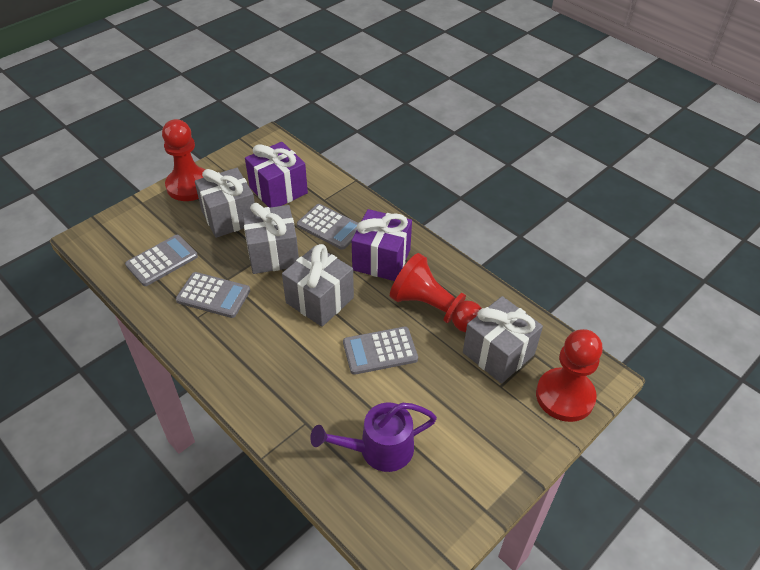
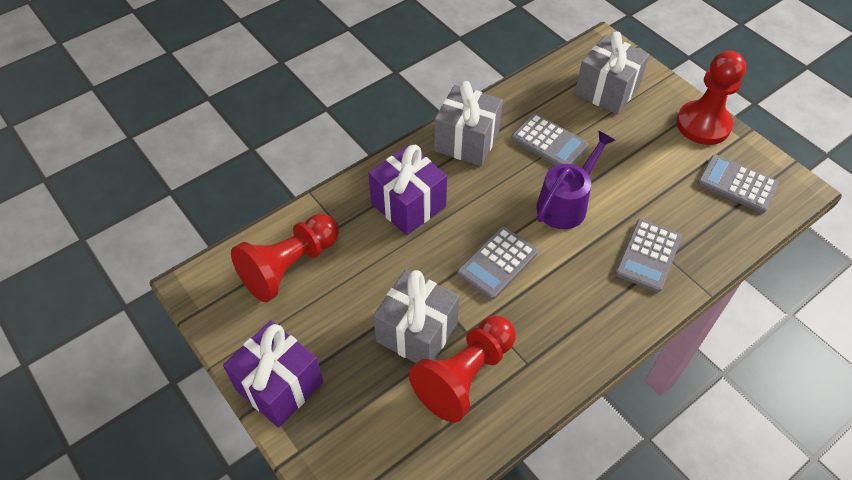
grey gift: 4 -> 3

